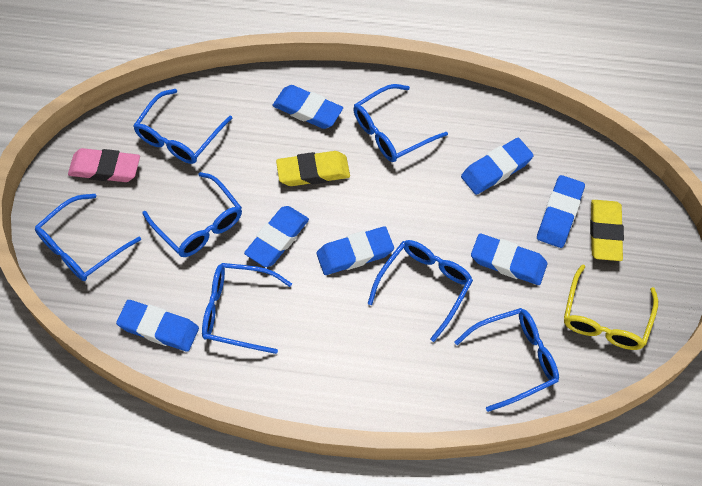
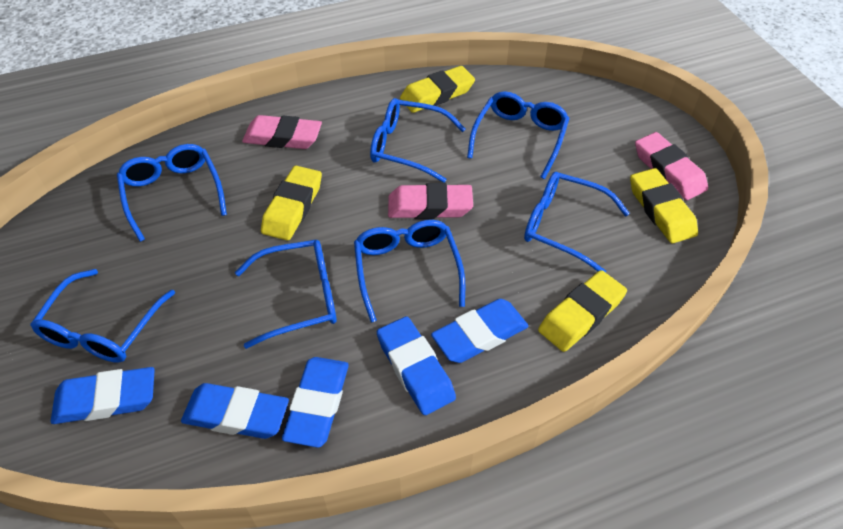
blue eraser: 7 -> 5
pink eraser: 1 -> 3
yellow eraser: 2 -> 4
yellow glasses: 1 -> 0

